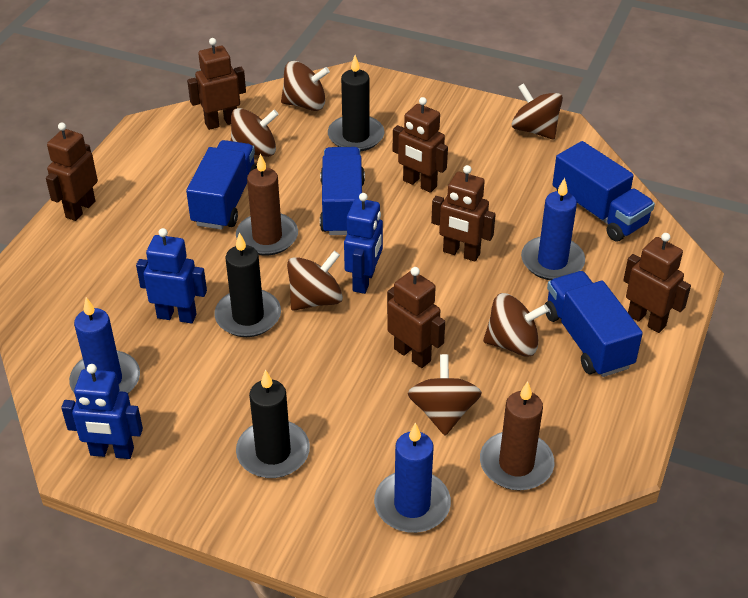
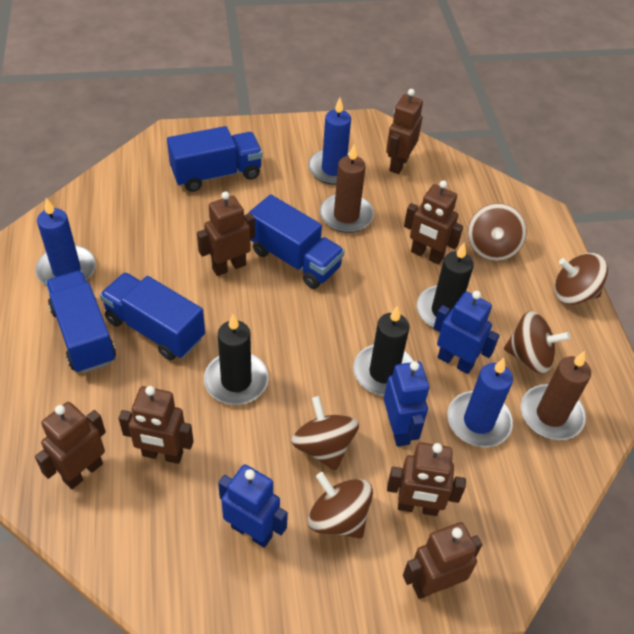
brown robot: 6 -> 7
brown spinning top: 6 -> 5

